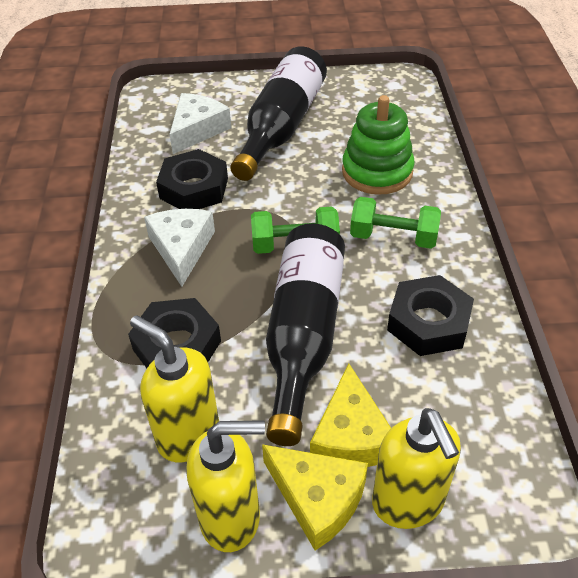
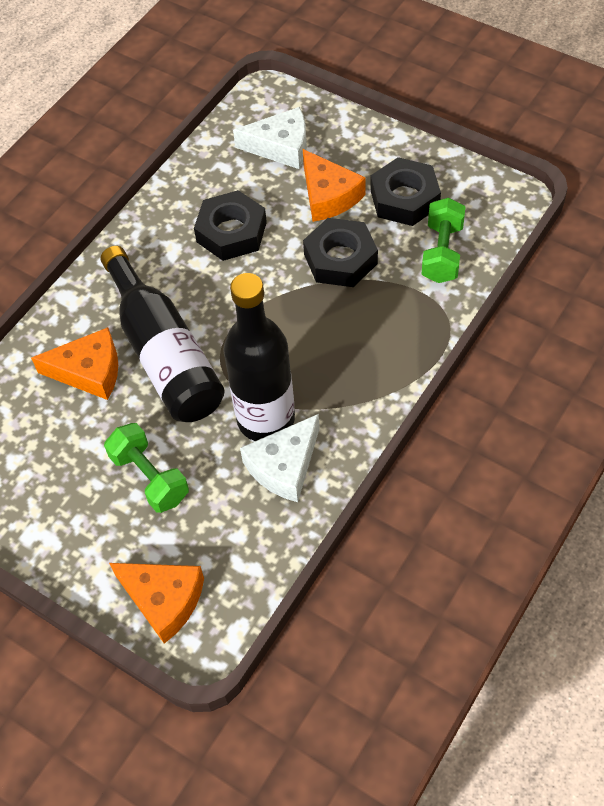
green stacking toy: 1 -> 0
orange cheese: 0 -> 3
yellow cheese: 2 -> 0
yellow soap dispenser: 3 -> 0

